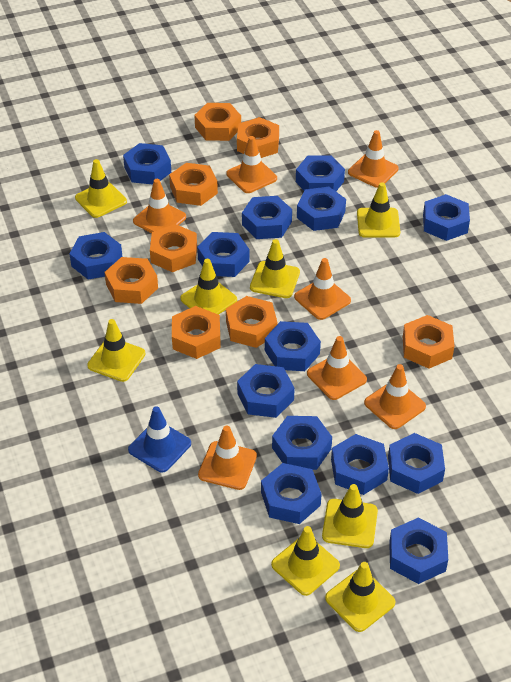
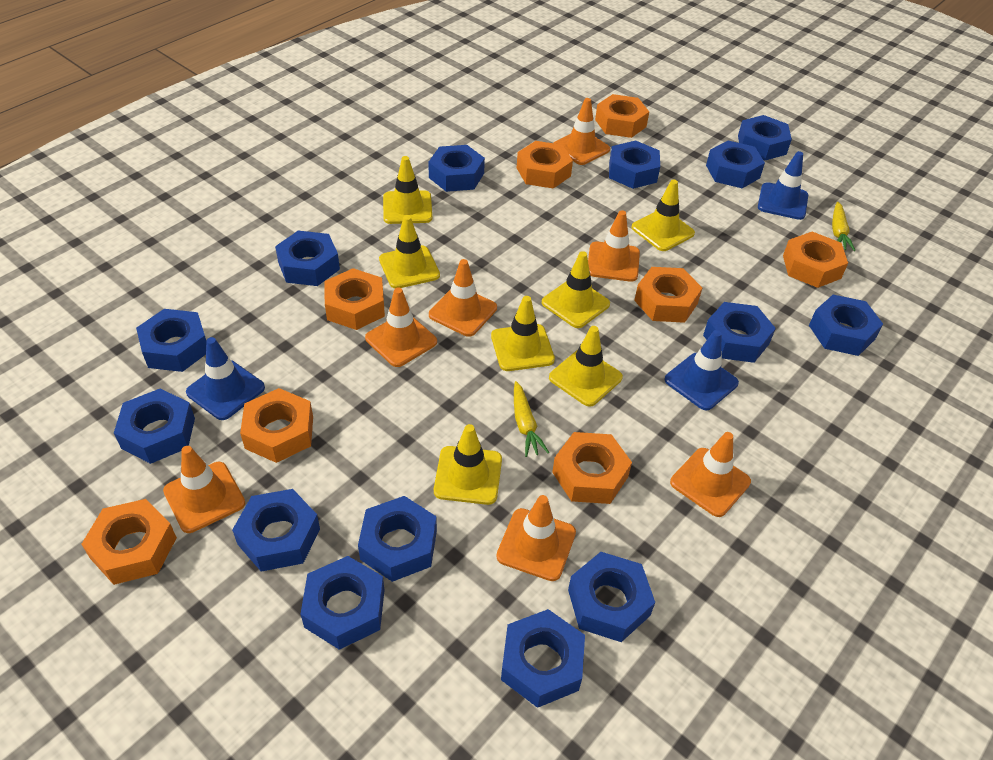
blue traffic cone: 1 -> 3
yellow carrot: 0 -> 2
yellow traffic cone: 8 -> 7

